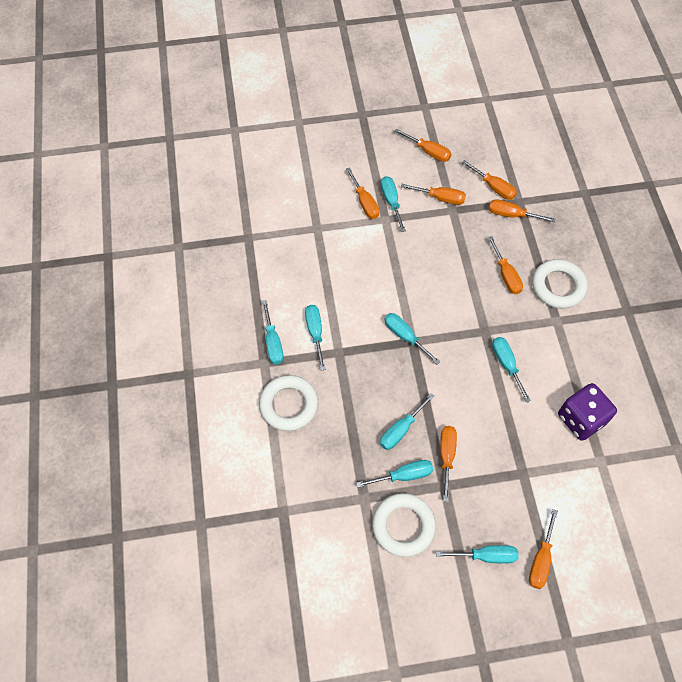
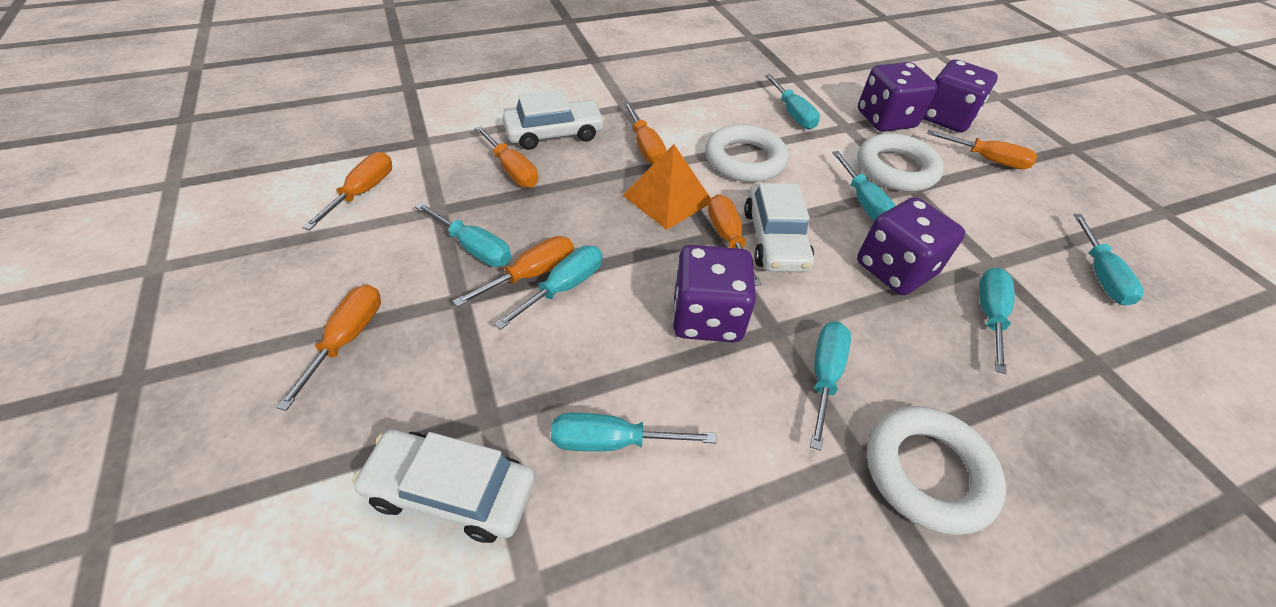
orange pyramid: 0 -> 1
orange screwdriver: 8 -> 7
purple dice: 1 -> 4
white car: 0 -> 3

